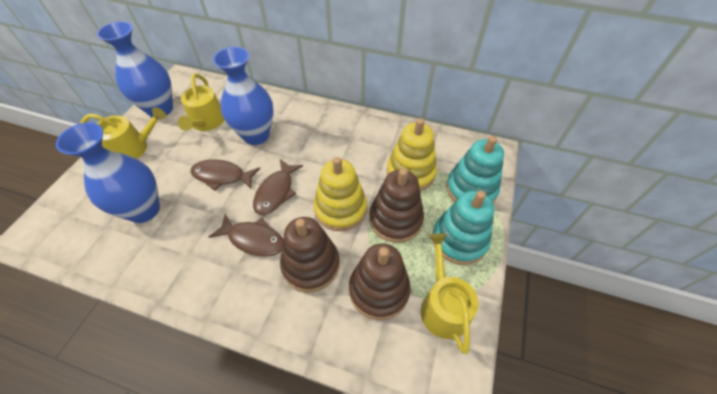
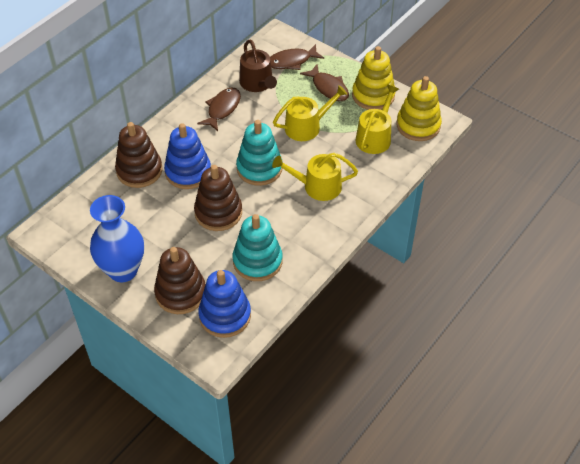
blue stacking toy: 0 -> 2
blue vase: 3 -> 1
brown watering can: 0 -> 1

